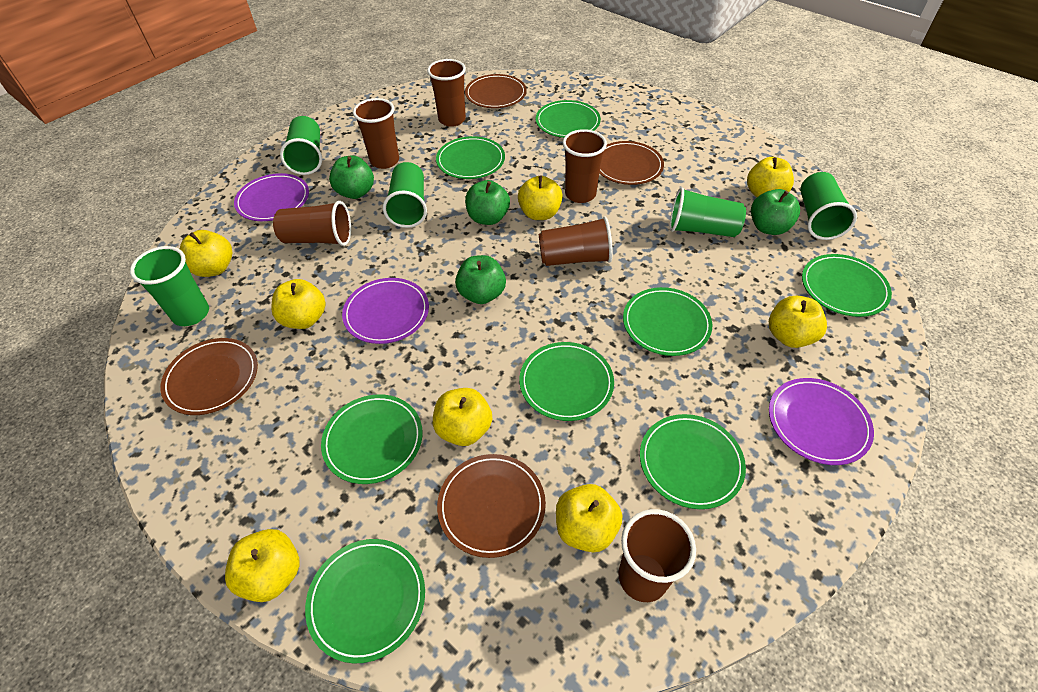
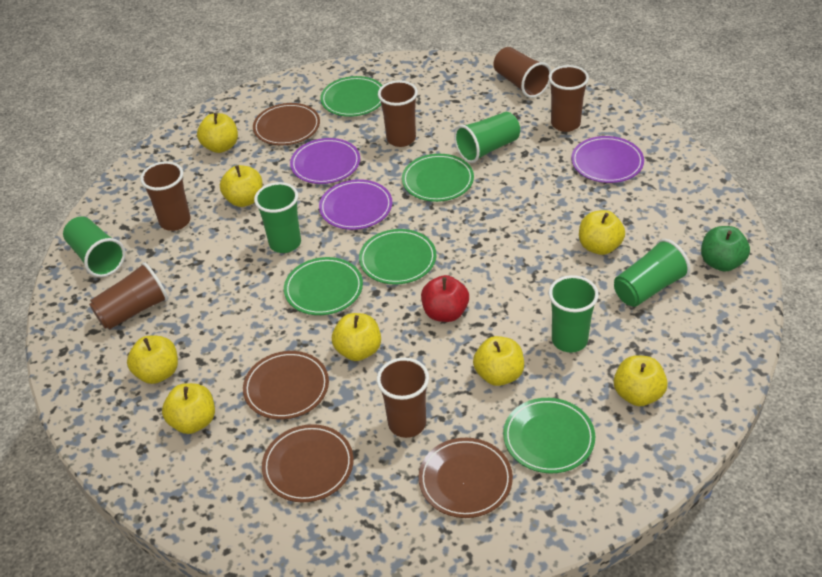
green apple: 4 -> 1
green plate: 8 -> 5
red apple: 0 -> 1

